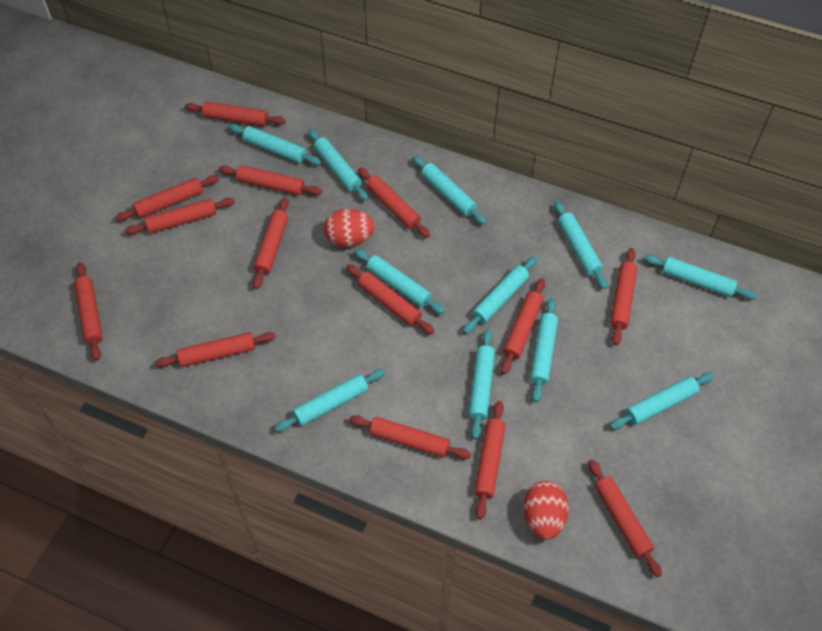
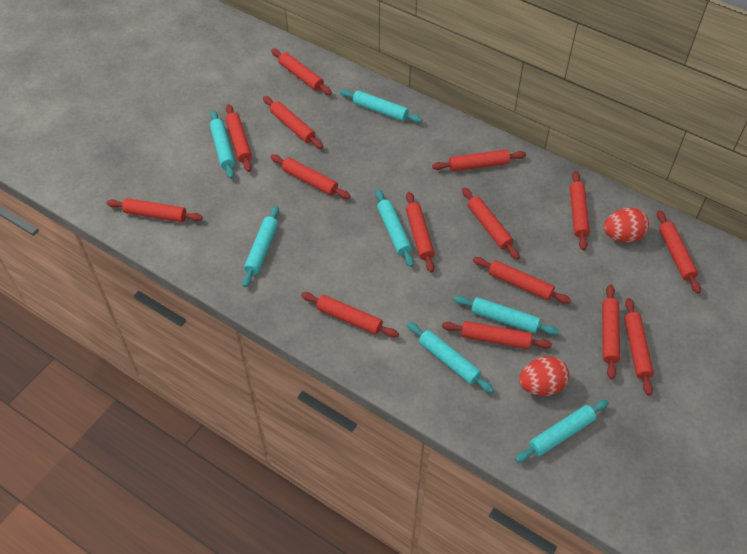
red rolling pin: 14 -> 15
turquoise rolling pin: 11 -> 7

